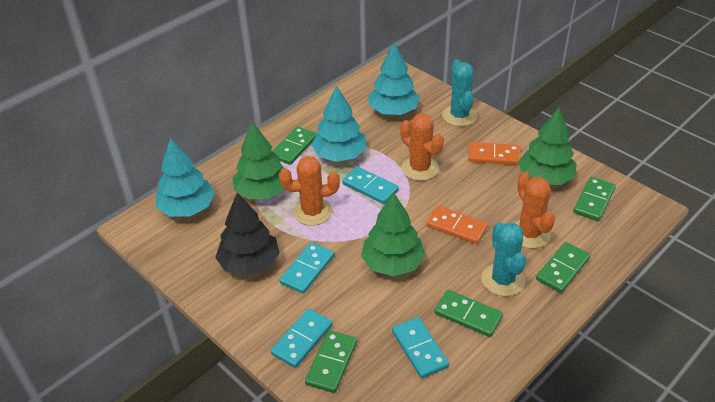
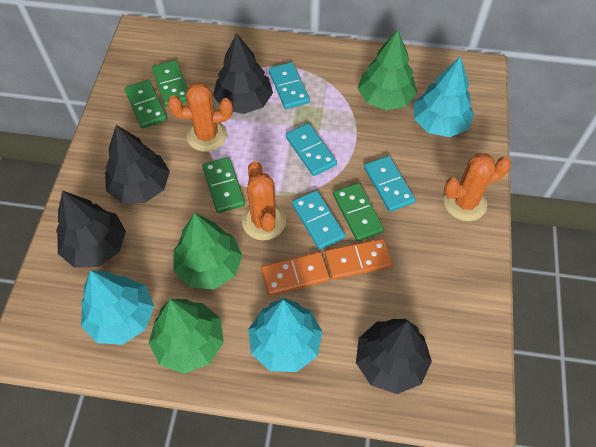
black tree: 1 -> 4
green domino: 5 -> 4
turquoise cactus: 2 -> 0

